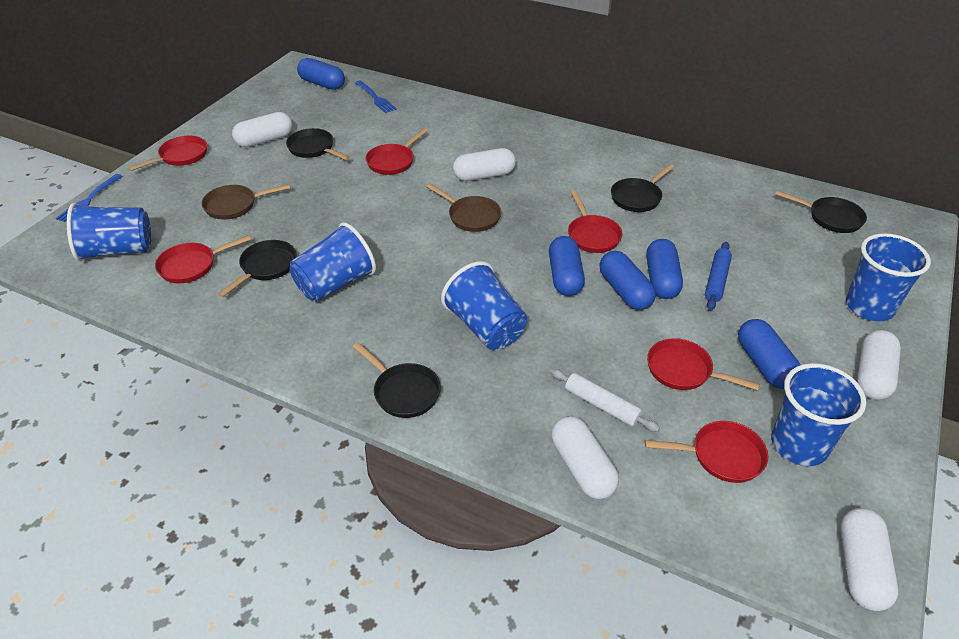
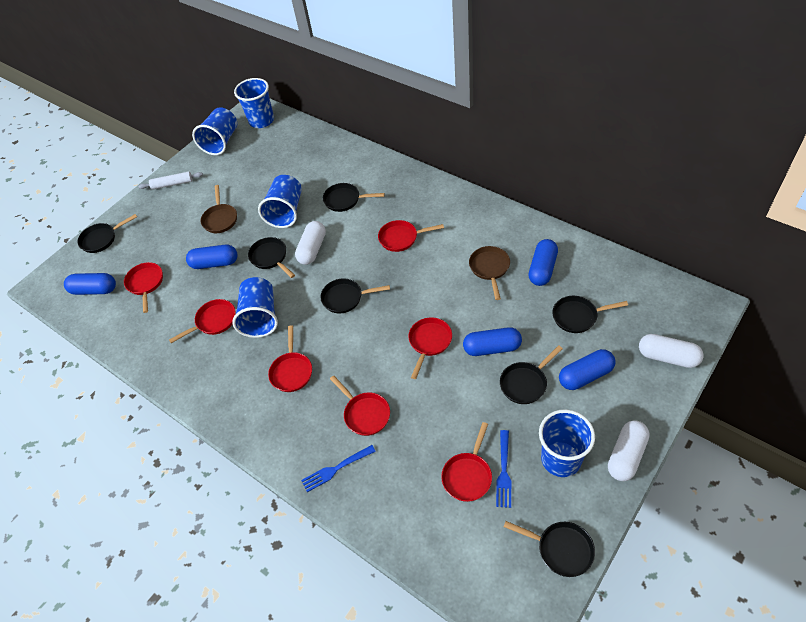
black pan: 5 -> 7
blue rolling pin: 1 -> 0
red pan: 6 -> 7
white capsule: 5 -> 3

